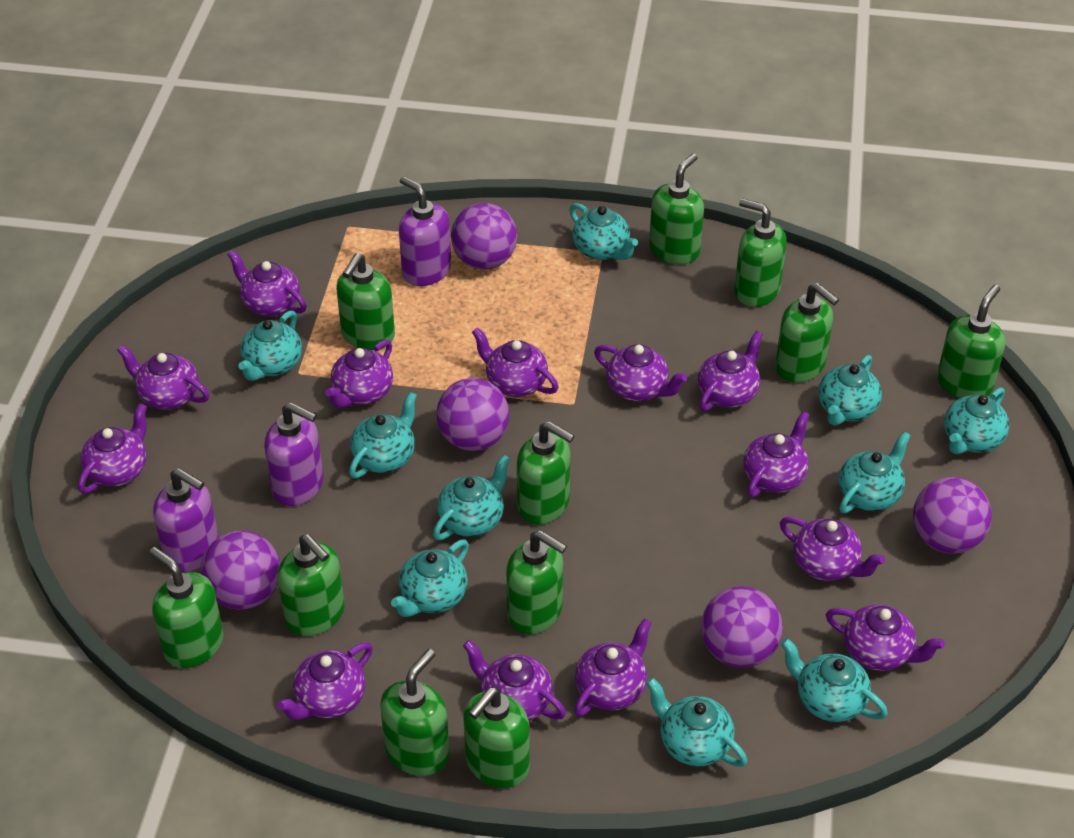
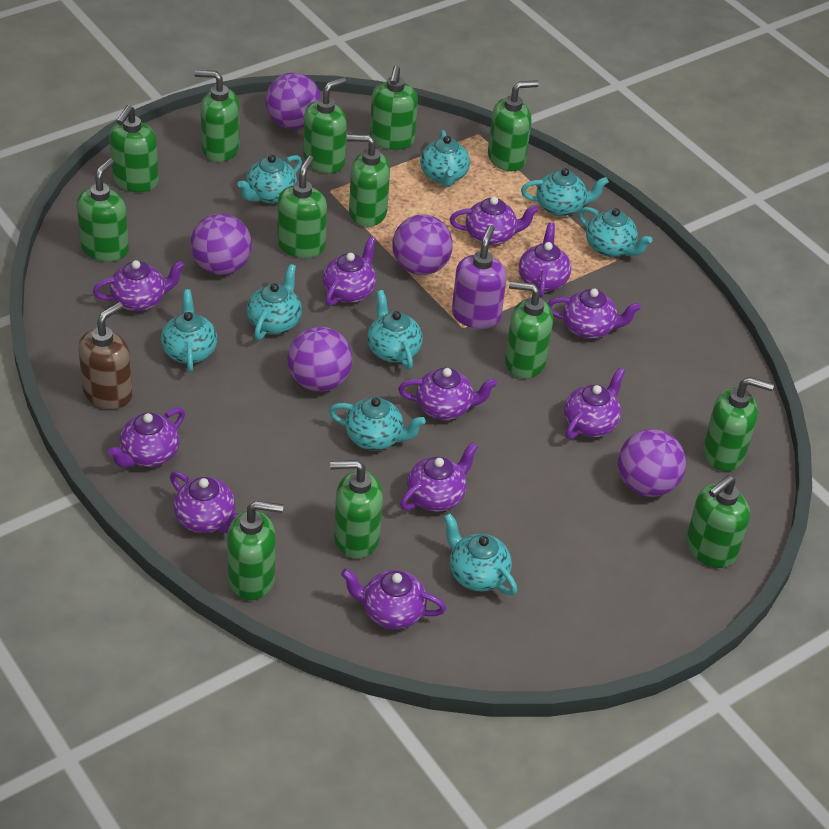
brown soap dispenser: 0 -> 1
green soap dispenser: 11 -> 13
purple soap dispenser: 3 -> 1
purple teapot: 13 -> 11
turquoise teapot: 10 -> 9

